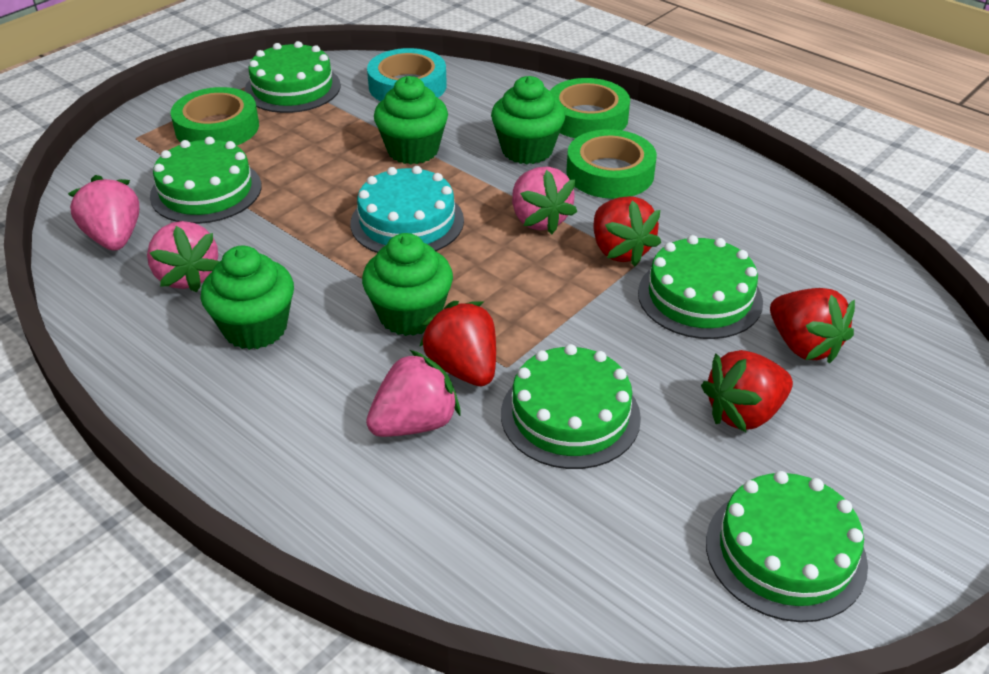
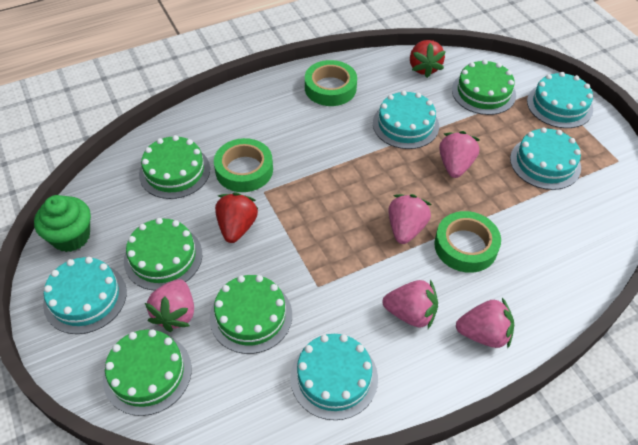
green cupcake: 4 -> 1
pink strawberry: 4 -> 5
red strawberry: 4 -> 2
turquoise cake: 1 -> 5
turquoise tape: 1 -> 0

